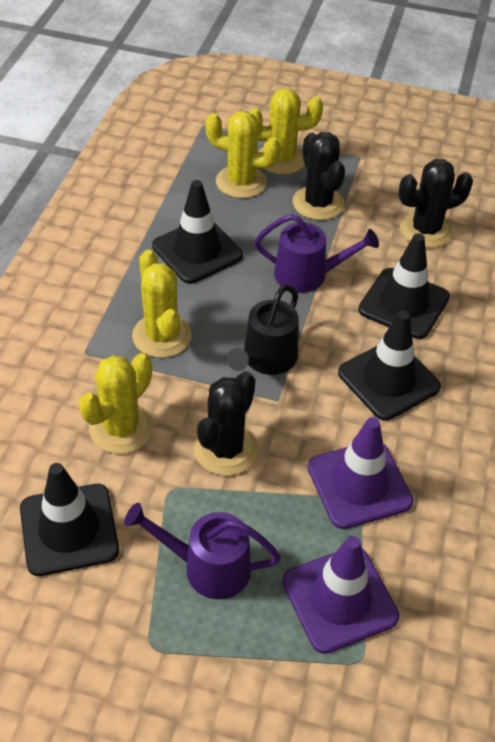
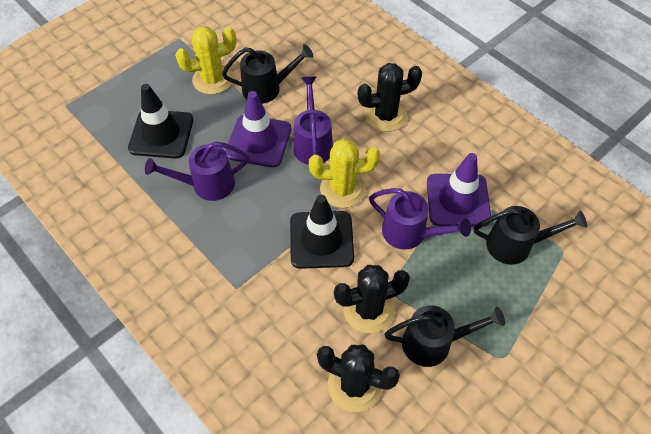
black traffic cone: 4 -> 2
black watering can: 1 -> 3
purple watering can: 2 -> 3
yellow cactus: 4 -> 2

